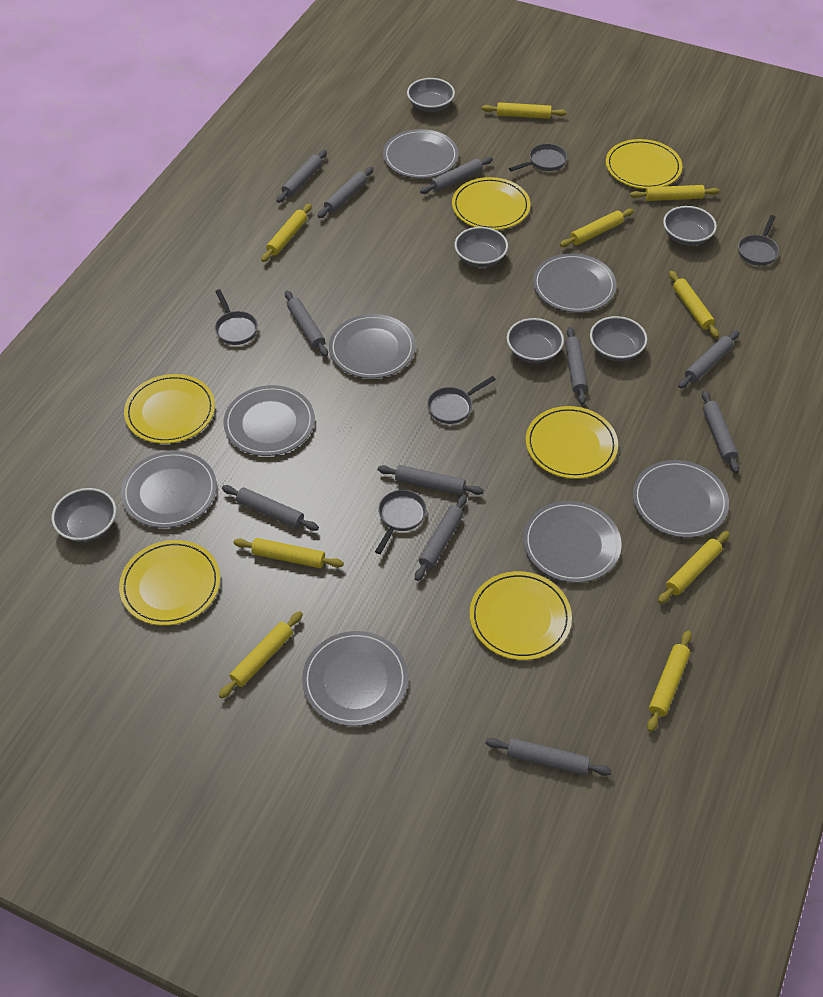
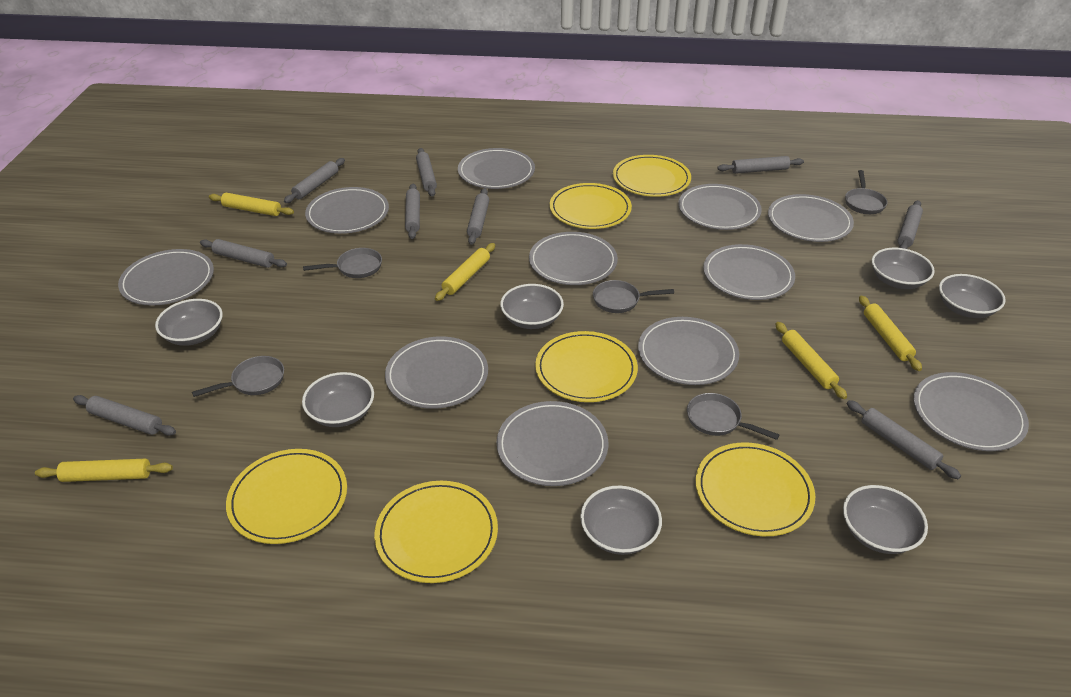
grey bowl: 6 -> 7
grey plate: 8 -> 11
grey rolling pin: 11 -> 9
yellow rolling pin: 9 -> 5

